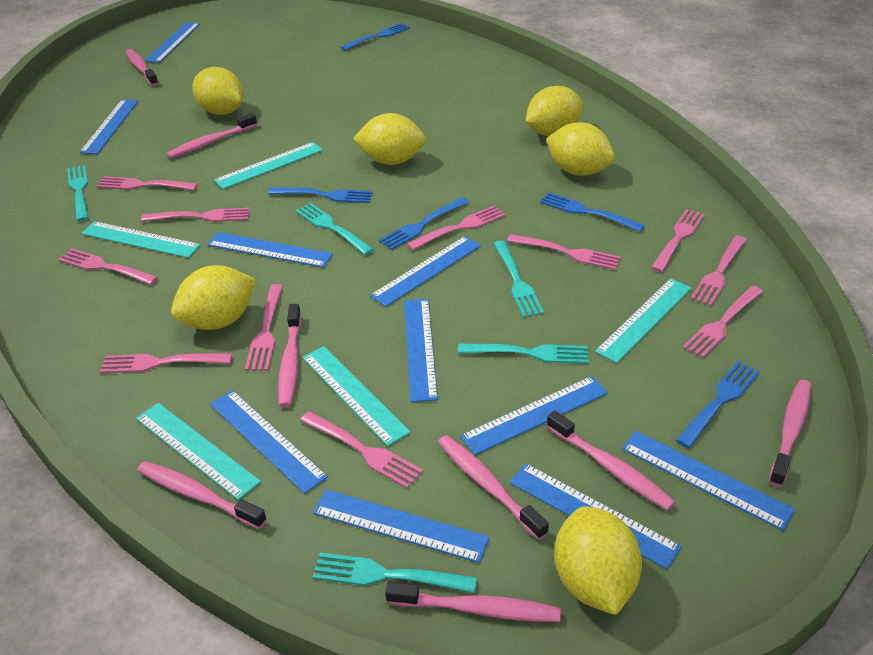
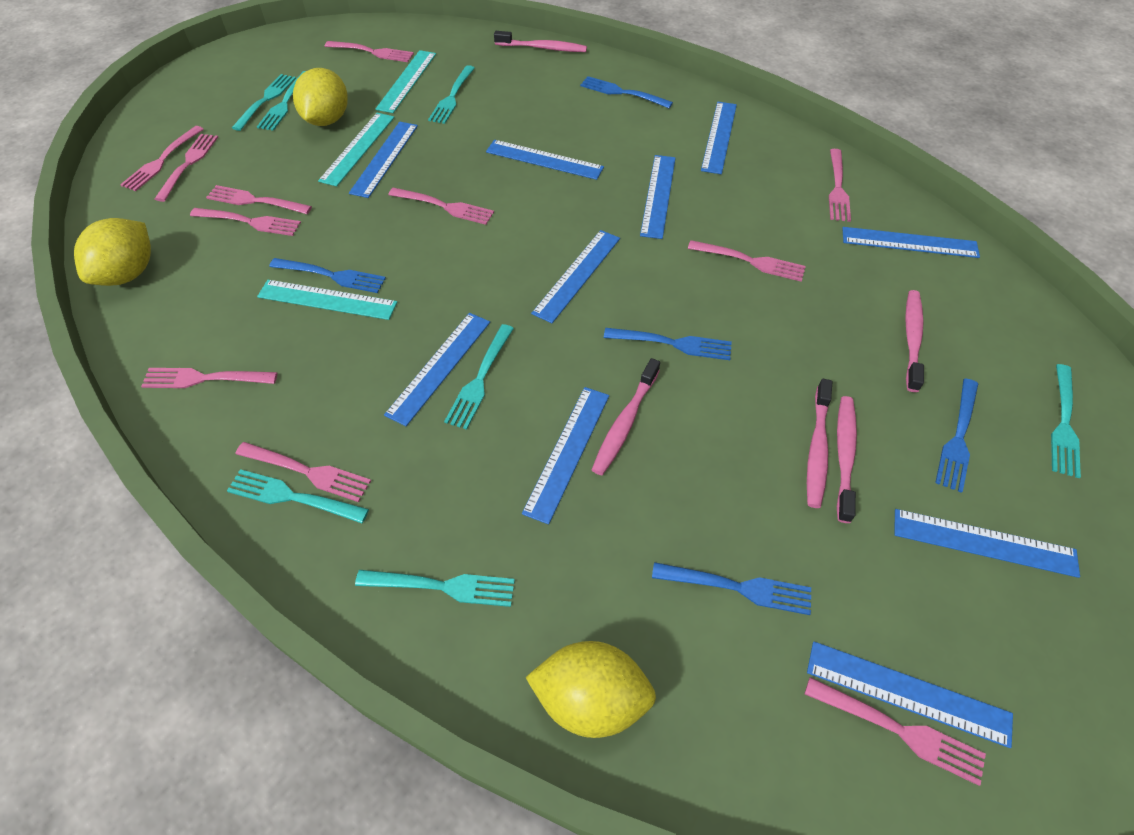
pink toothbrush: 8 -> 5
turquoise fork: 5 -> 7
turquoise ruler: 5 -> 3
yellow lemon: 6 -> 3

